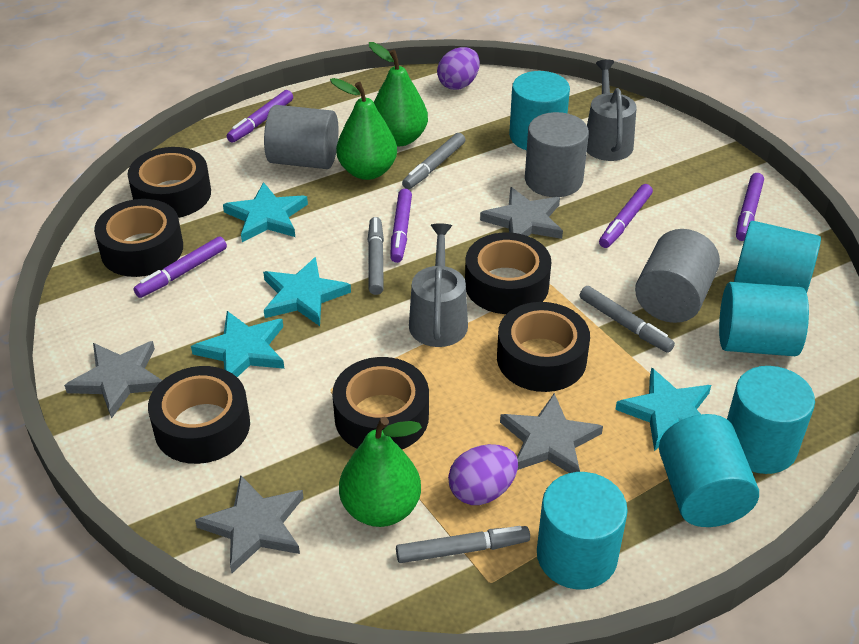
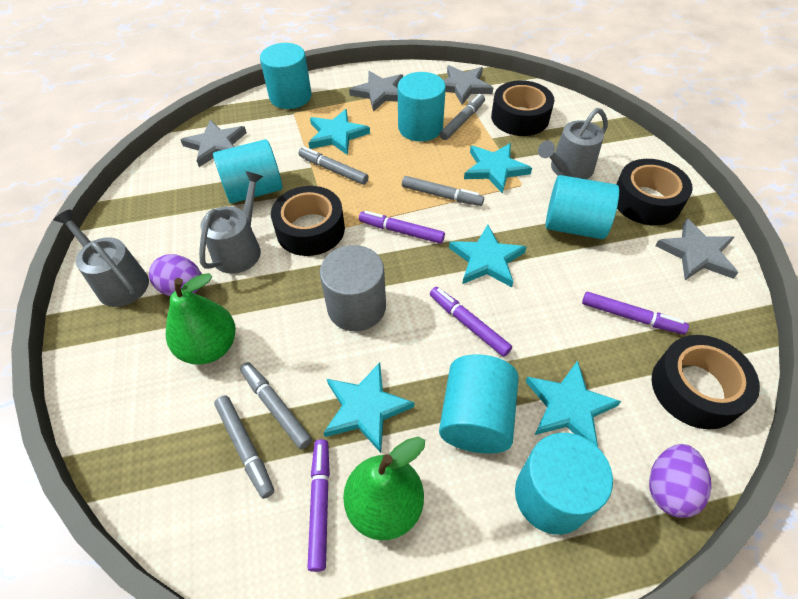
black tape: 6 -> 4
green pear: 3 -> 2
grey cylinder: 3 -> 1
grey marker: 4 -> 5
grey watering can: 2 -> 3
purple marker: 5 -> 4
turquoise star: 4 -> 5

